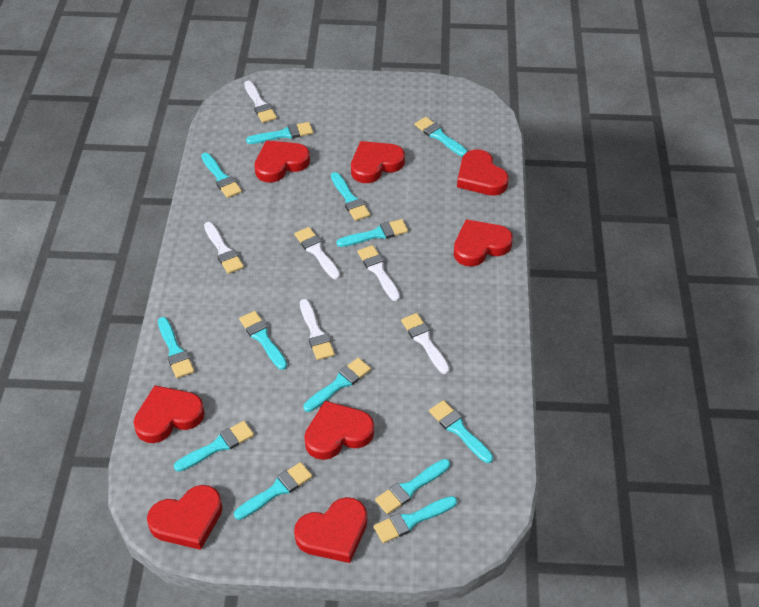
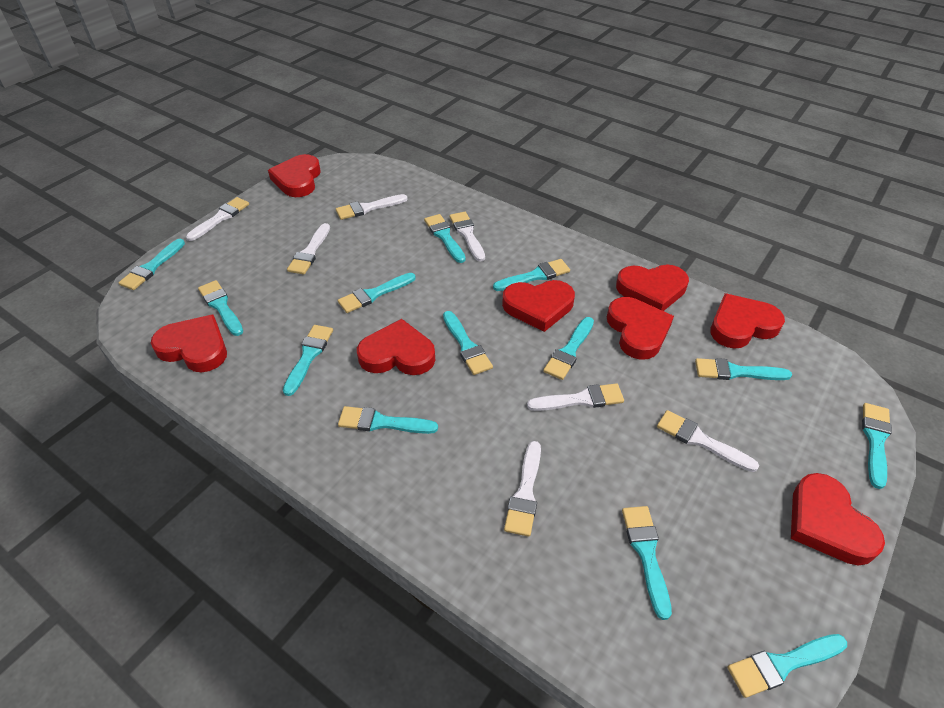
white brush: 6 -> 7

